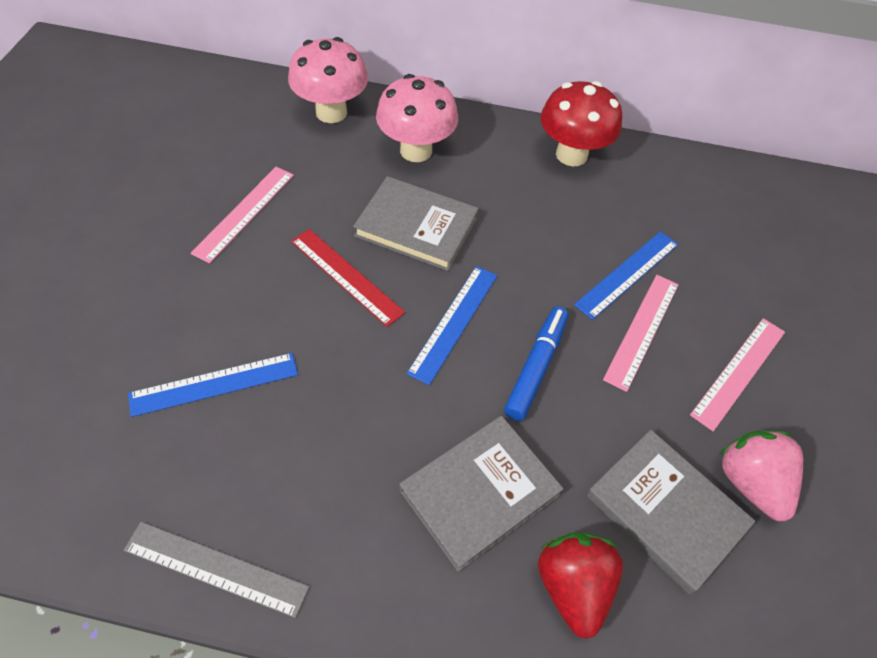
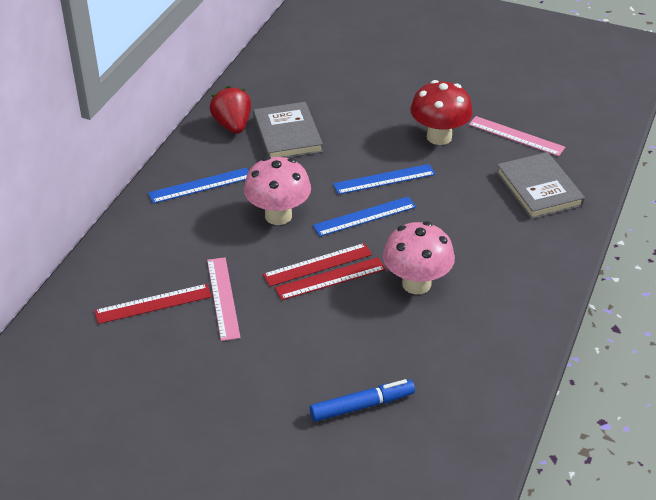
grey book: 3 -> 2
grey ruler: 1 -> 0
pink ruler: 3 -> 2
pink strawberry: 1 -> 0
red ruler: 1 -> 3

